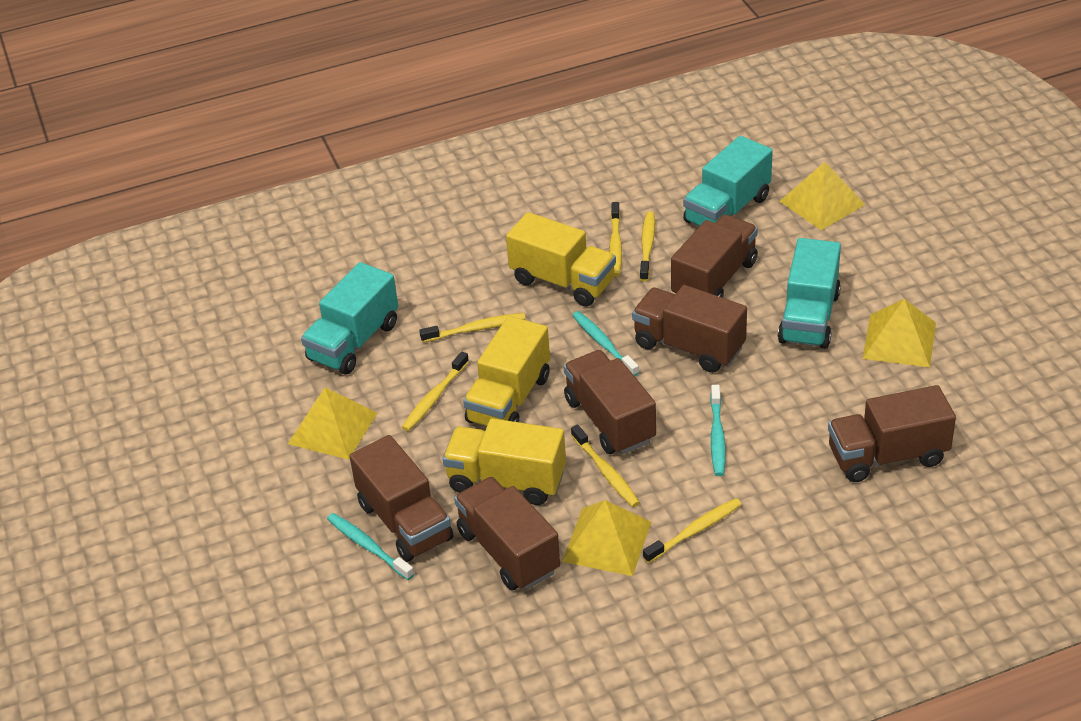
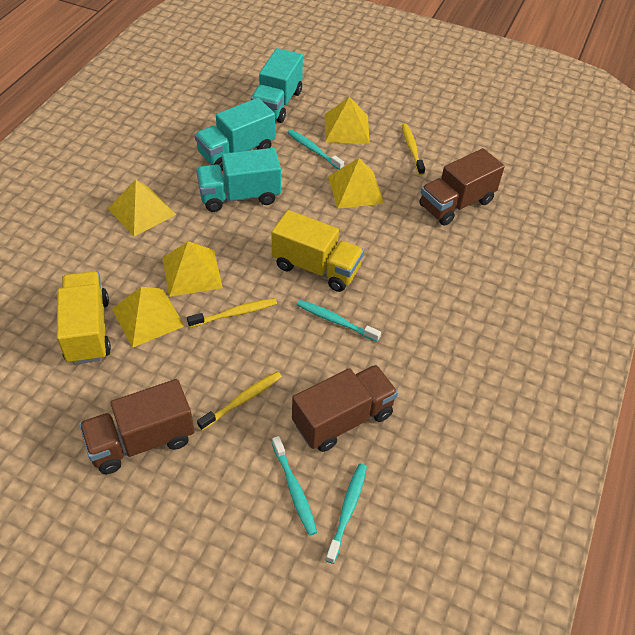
brown truck: 6 -> 3
turquoise toothbrush: 3 -> 4
yellow pyramid: 4 -> 5
yellow toothbrush: 6 -> 3
yellow truck: 3 -> 2

